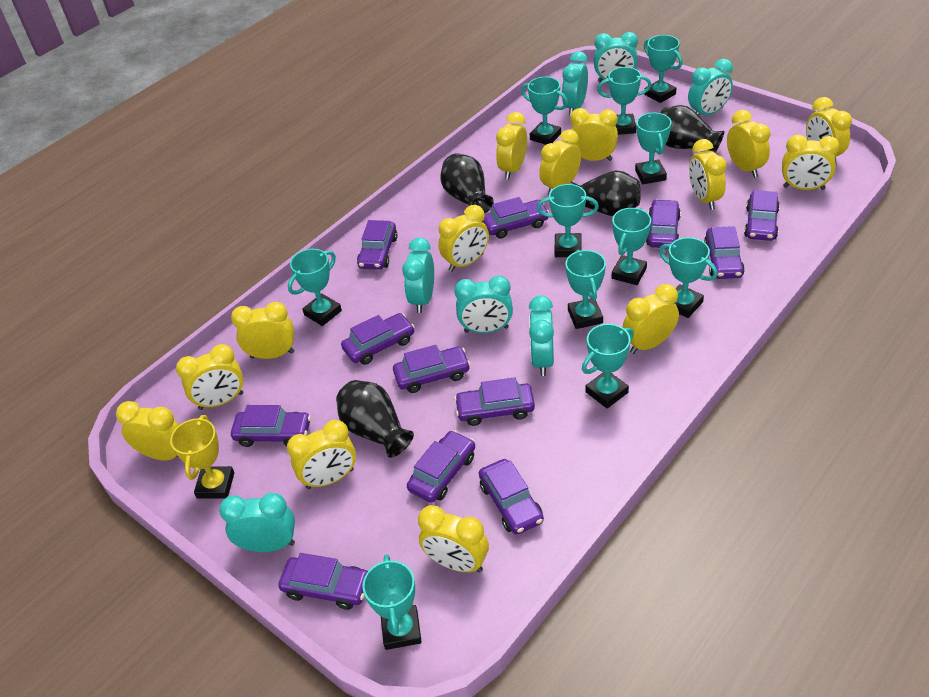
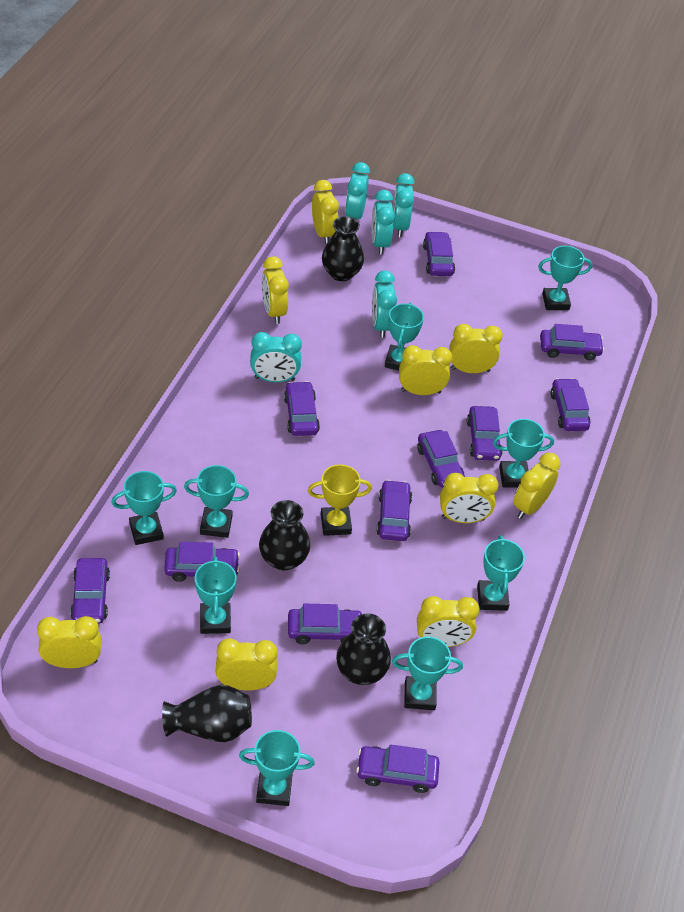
purple car: 12 -> 11
turquoise clock: 7 -> 5
turquoise trophy: 11 -> 9
yellow clock: 14 -> 9

